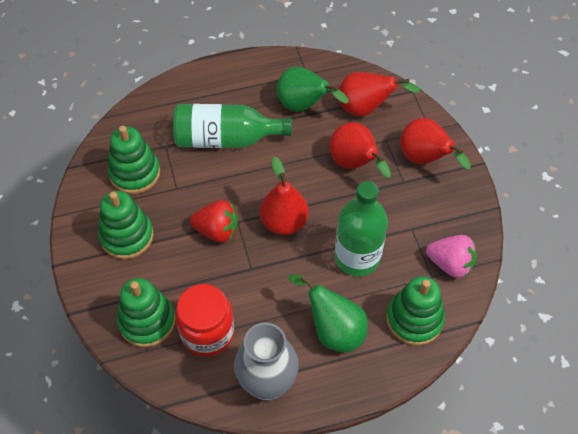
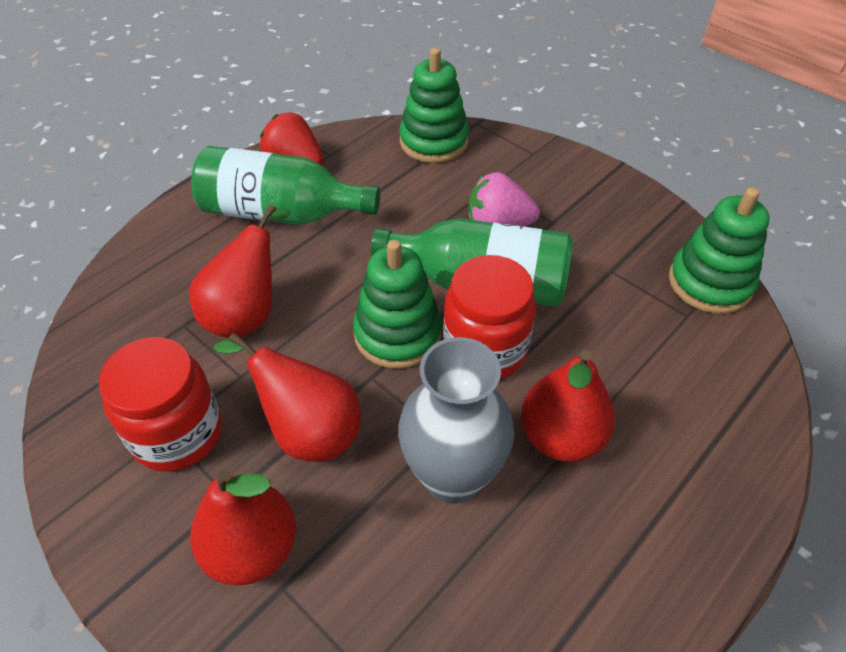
green pear: 2 -> 0
green stacking toy: 4 -> 3
red jar: 1 -> 2

